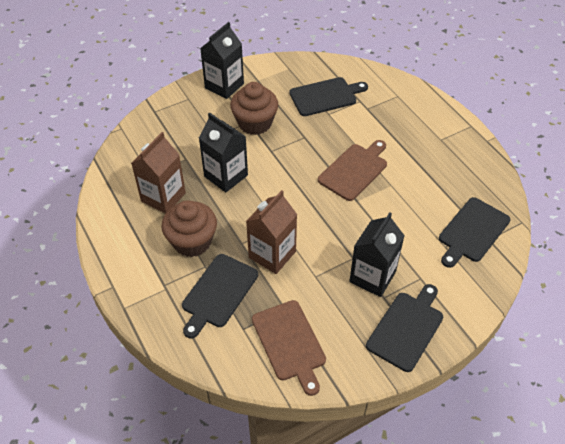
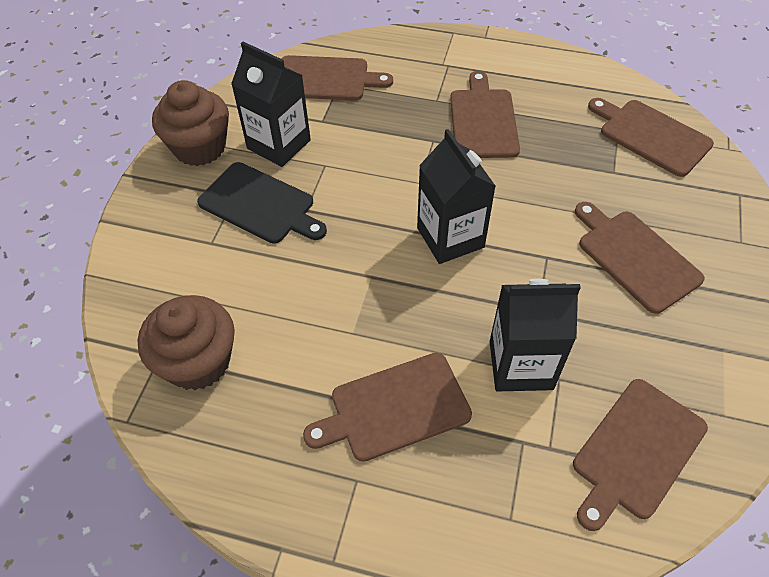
black cutting board: 4 -> 1
brown carton: 2 -> 0
brown cutting board: 2 -> 6

